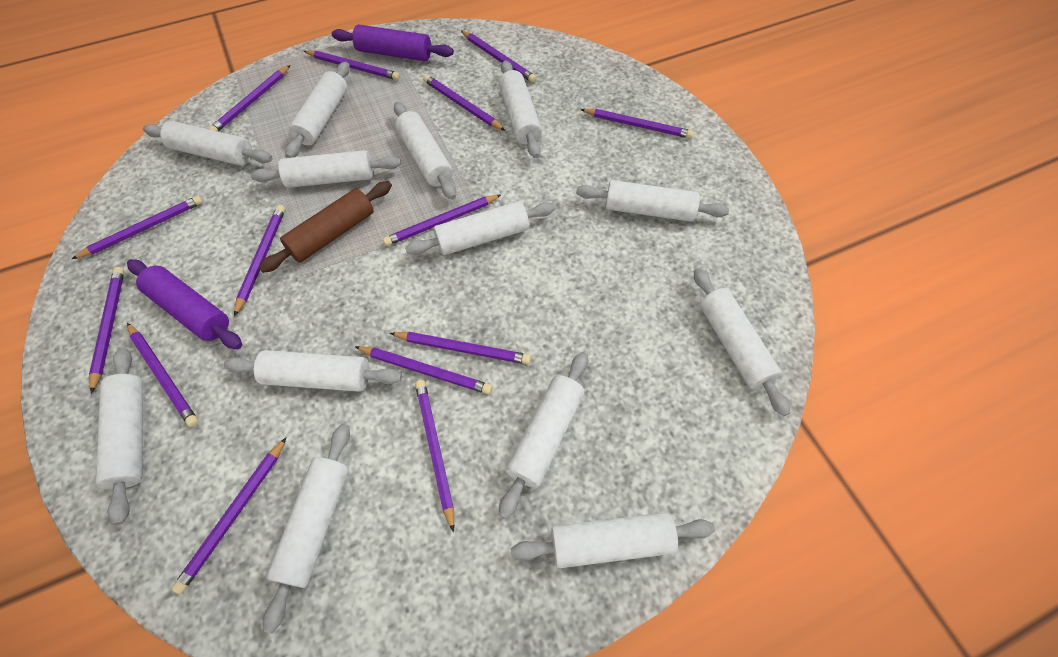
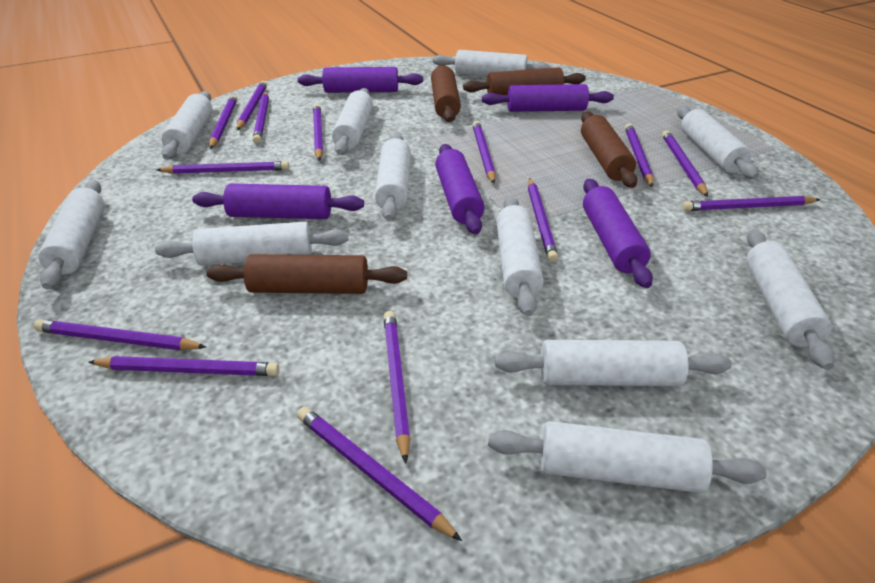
brown rolling pin: 1 -> 4
purple rolling pin: 2 -> 5
white rolling pin: 13 -> 11

